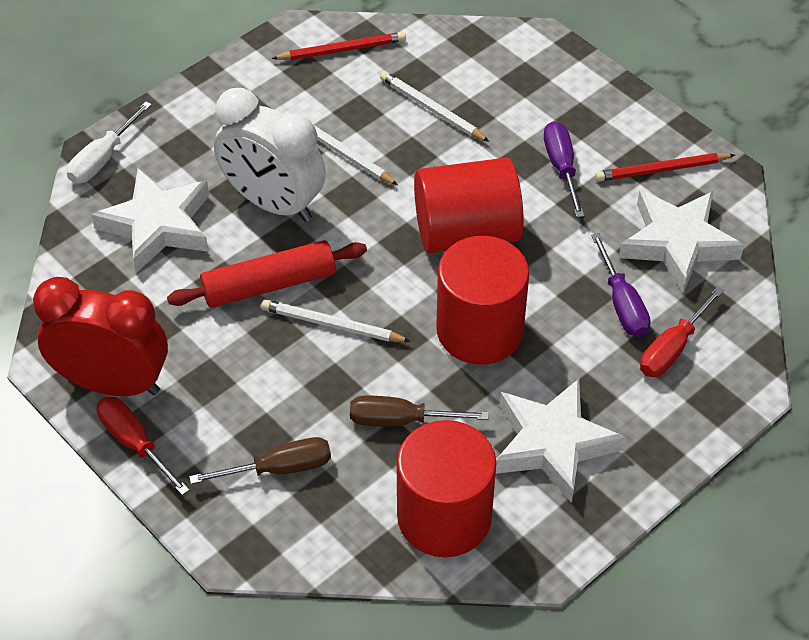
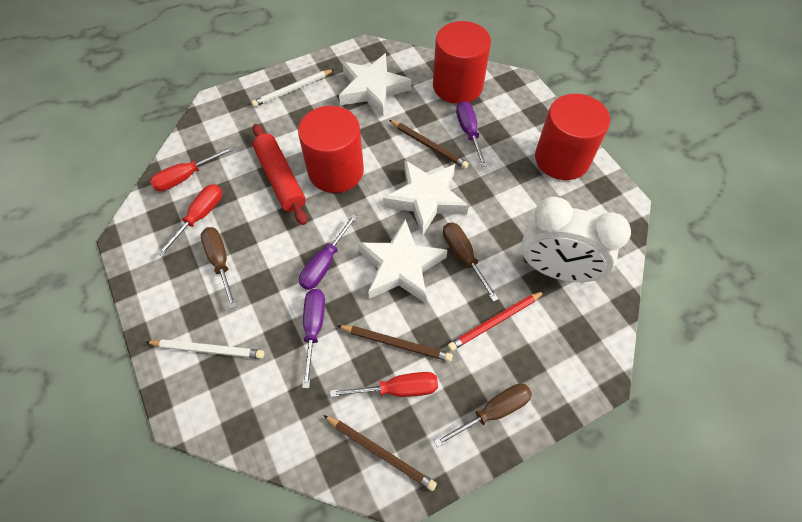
brown pencil: 0 -> 3
brown screwdriver: 2 -> 3
purple screwdriver: 2 -> 3
red clock: 1 -> 0
red pencil: 2 -> 1
red screwdriver: 2 -> 3
white pencil: 3 -> 2
white screwdriver: 1 -> 0

